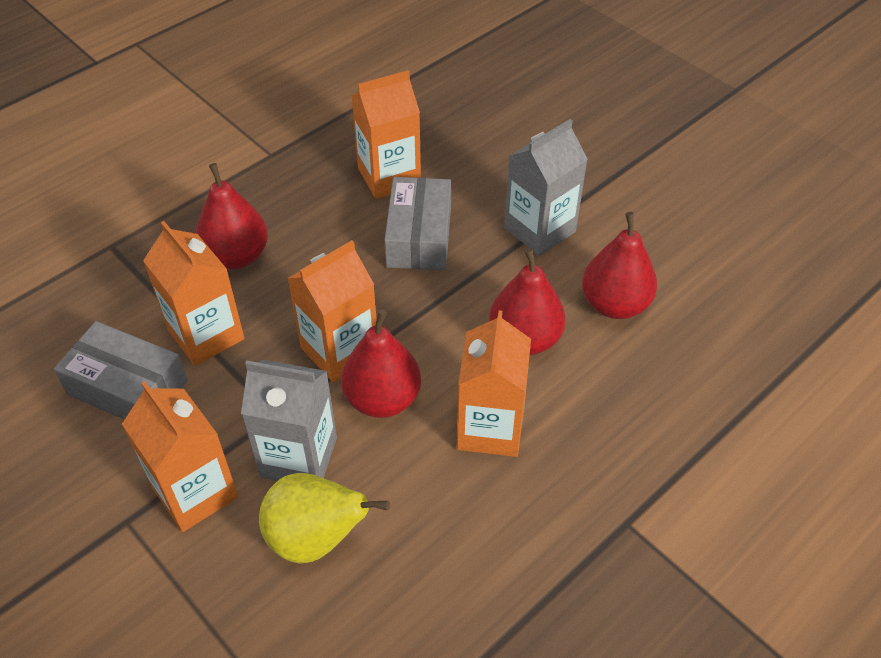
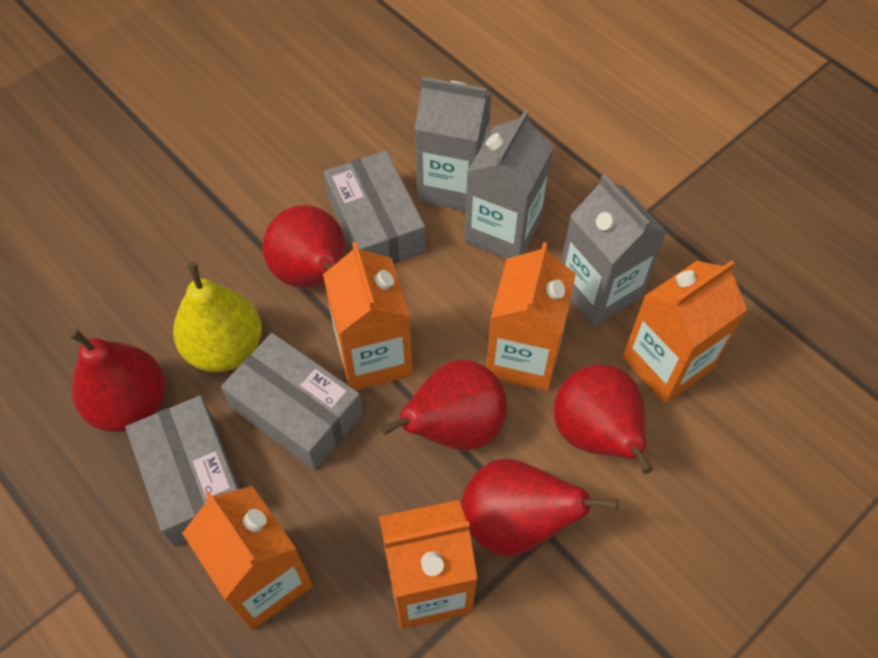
grey box: 2 -> 3
grey carton: 2 -> 3
red pear: 4 -> 5

